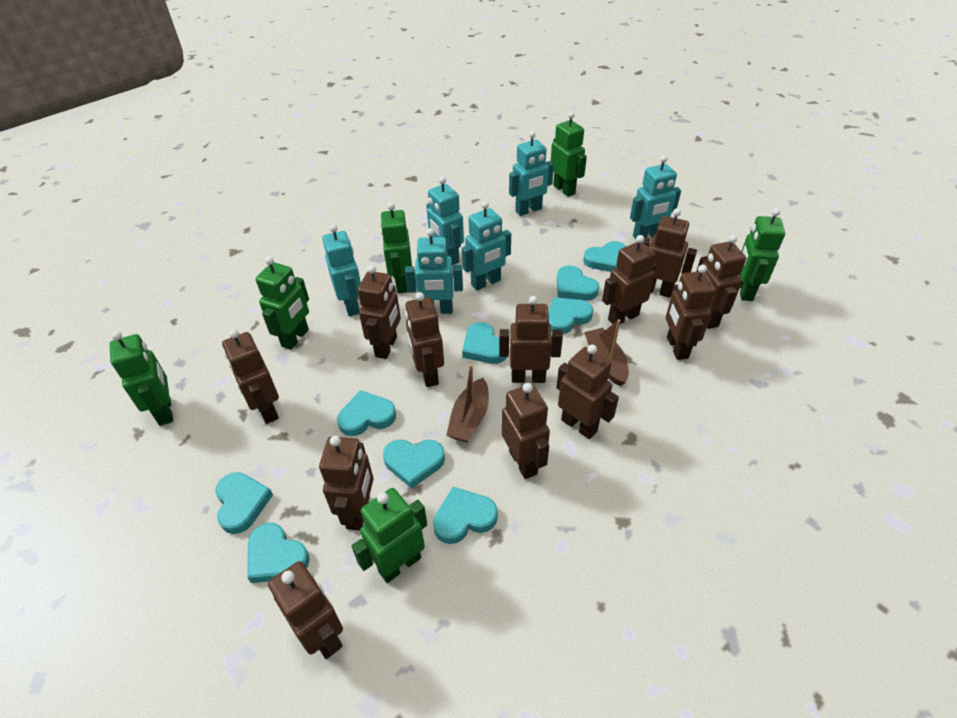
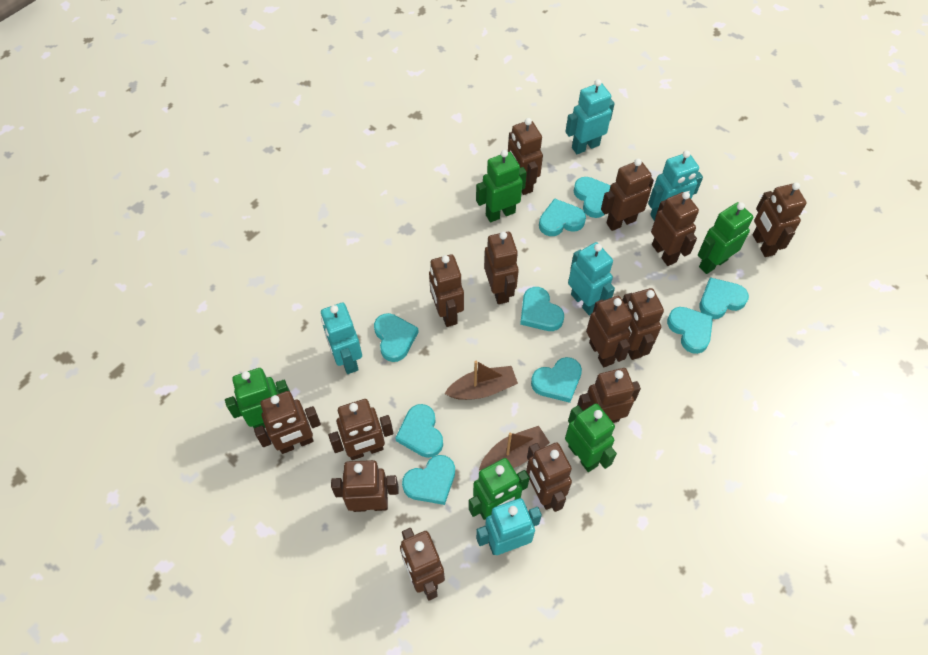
brown robot: 12 -> 14
green robot: 6 -> 5
turquoise robot: 6 -> 5

